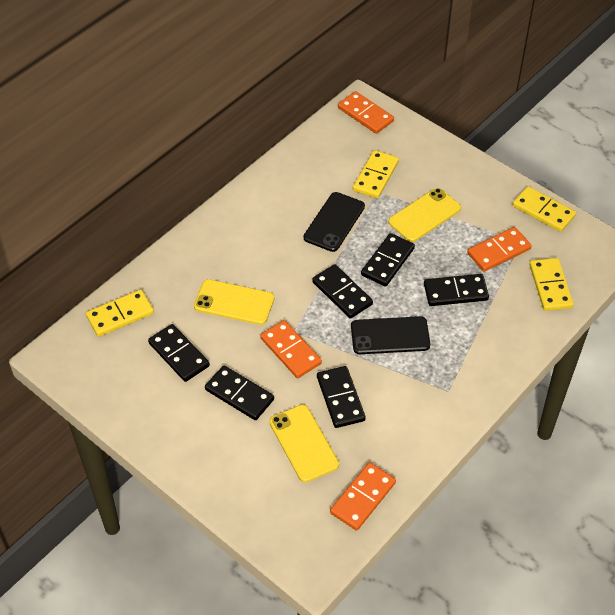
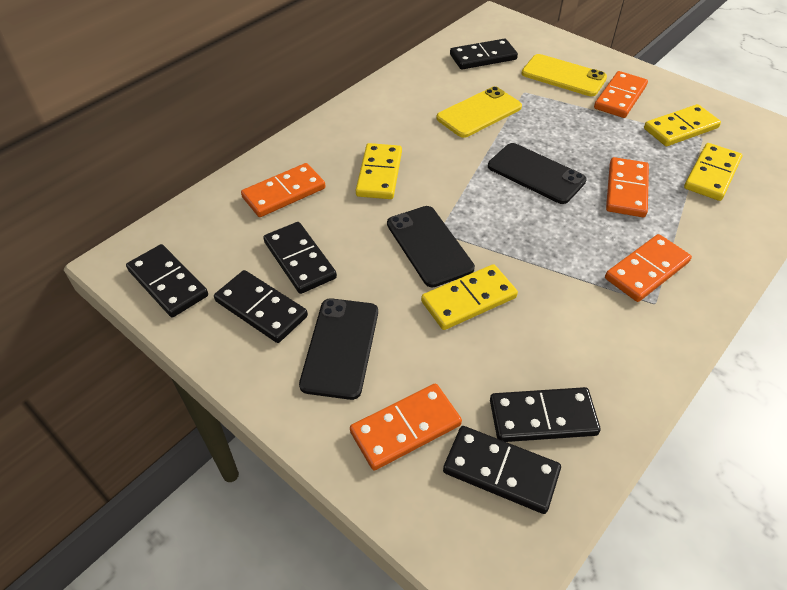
black phone: 2 -> 3
orange domino: 4 -> 5
yellow phone: 3 -> 2

